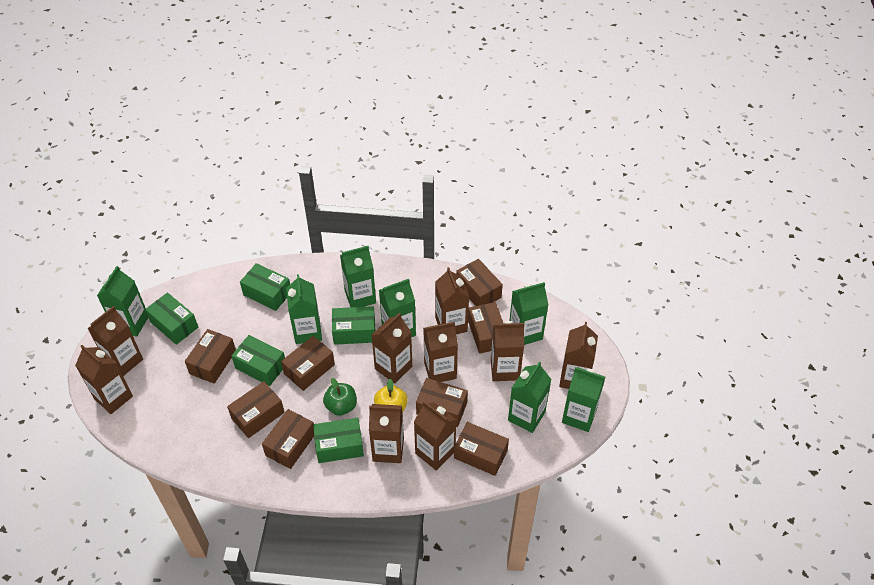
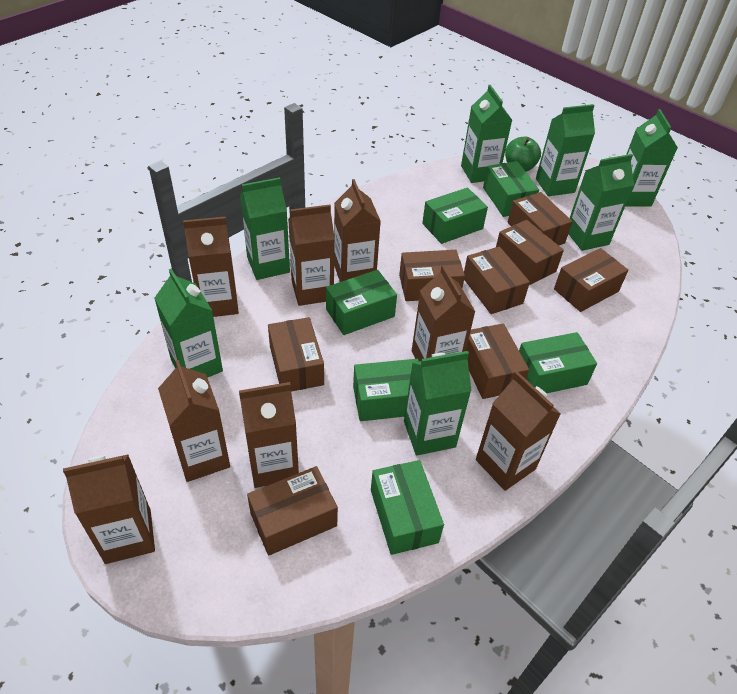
brown carton: 9 -> 8
green box: 5 -> 6
yellow apple: 1 -> 0

